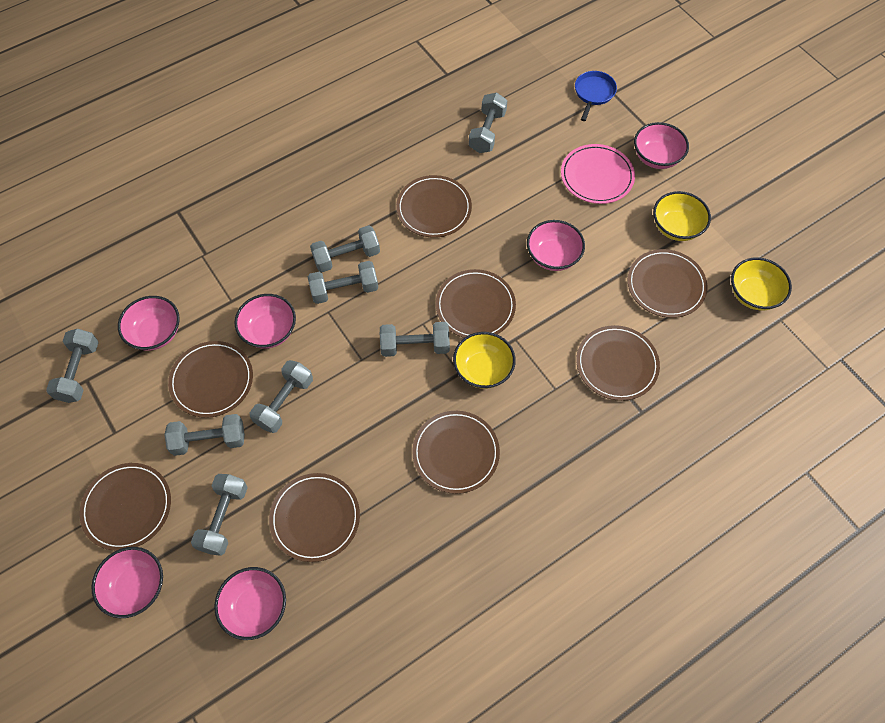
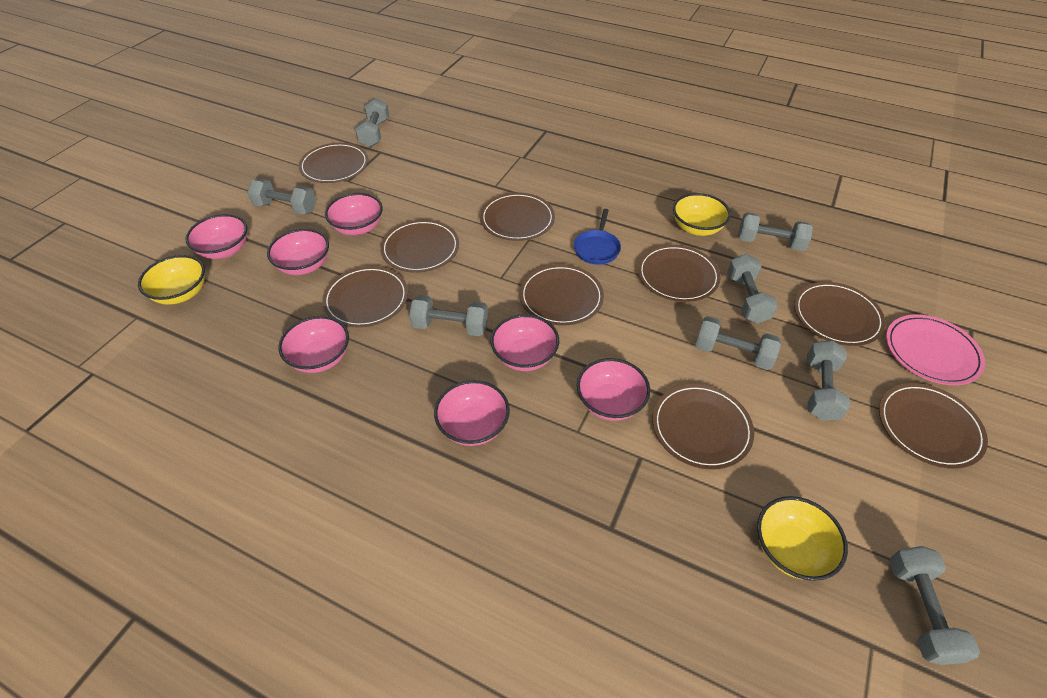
brown plate: 8 -> 9
pink bowl: 6 -> 7

